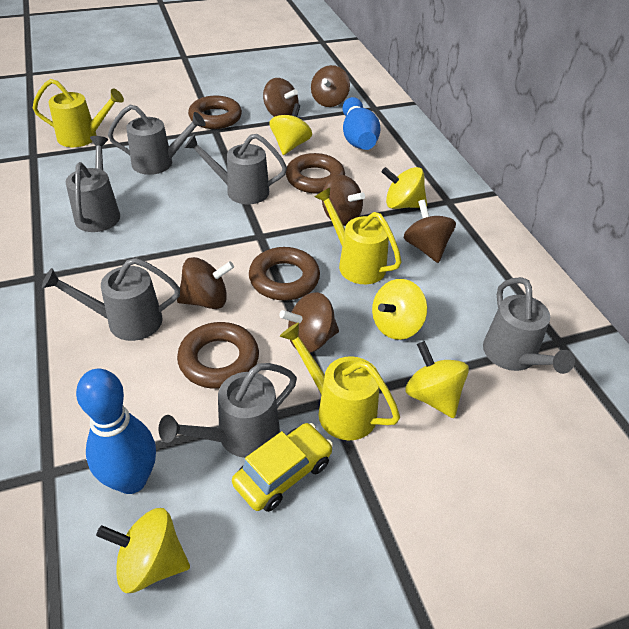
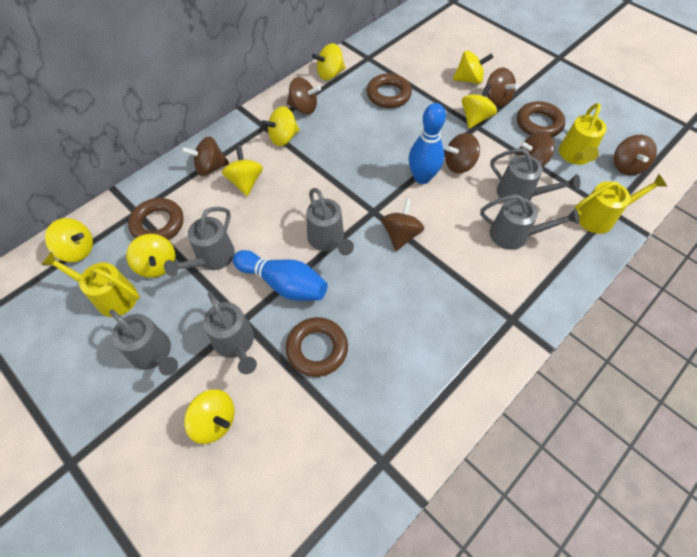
brown spinning top: 6 -> 7
yellow car: 1 -> 0
yellow spinning top: 5 -> 8

